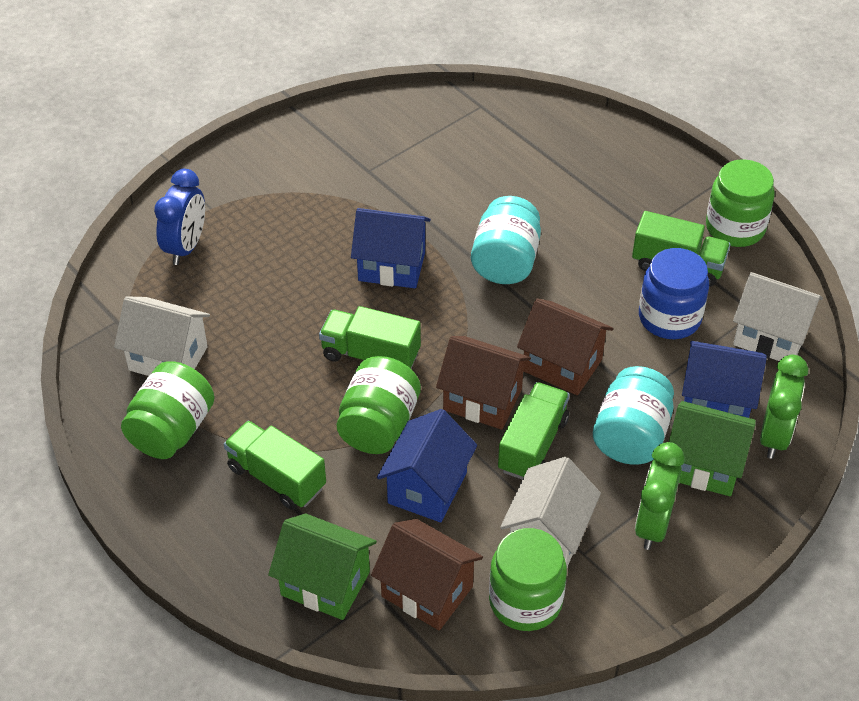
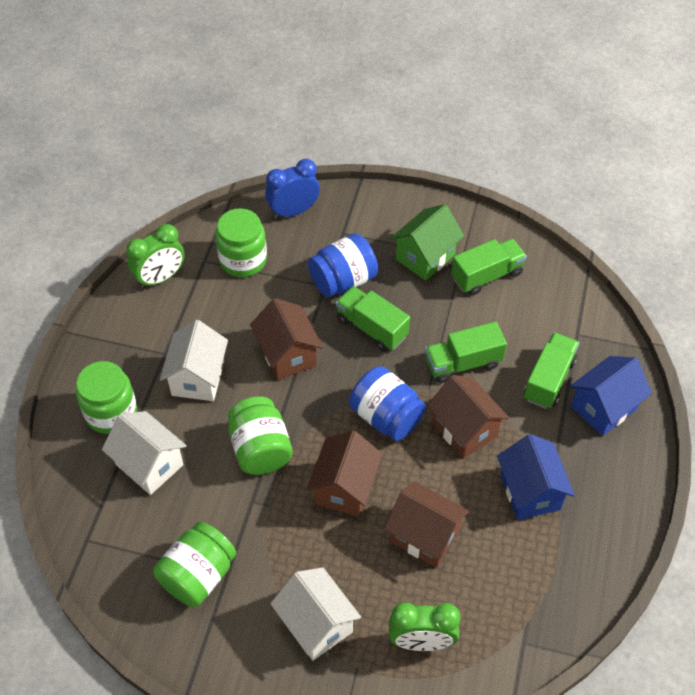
blue house: 3 -> 2
blue jar: 1 -> 2
brown house: 3 -> 4
green house: 2 -> 1
turquoise jar: 2 -> 0

